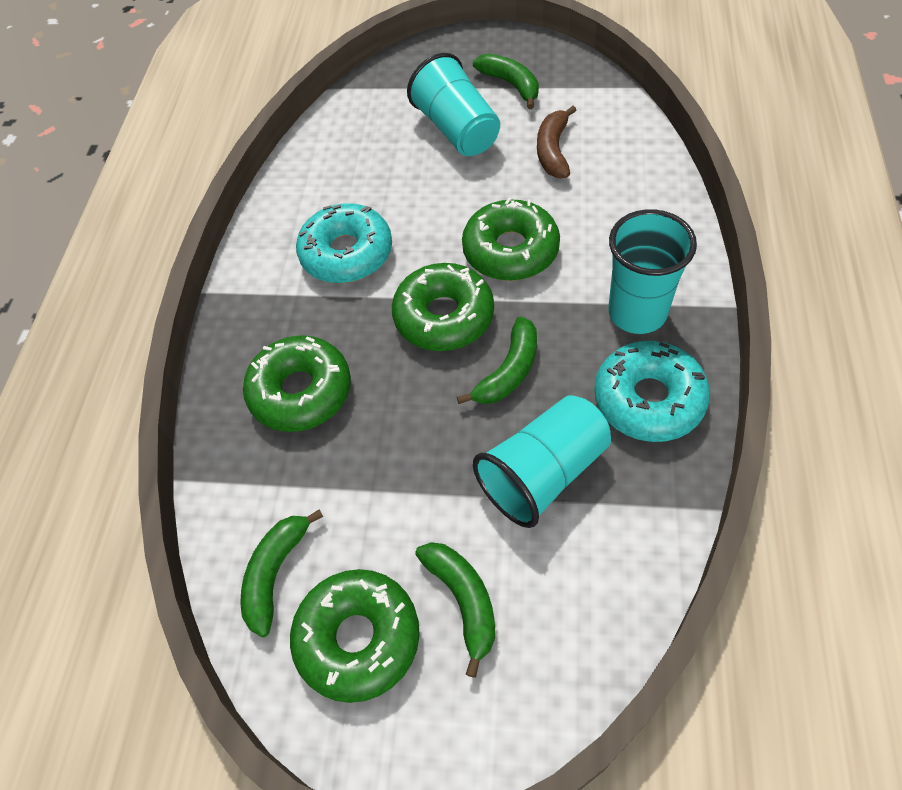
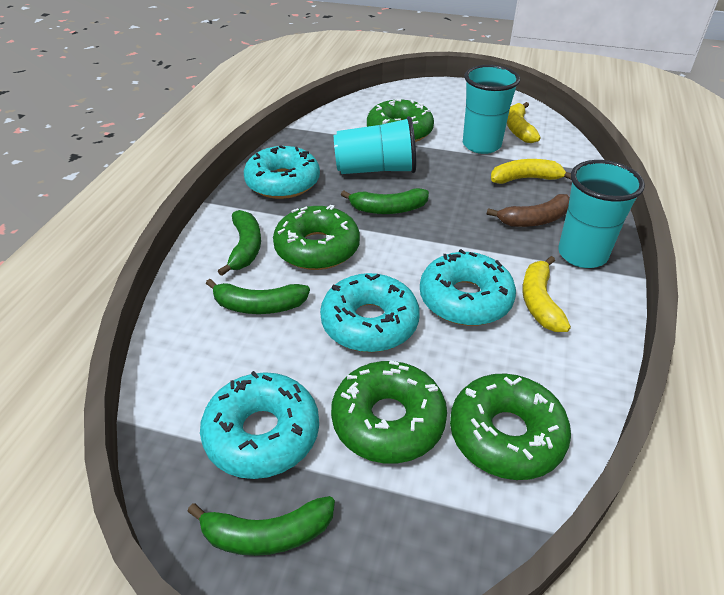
turquoise donut: 2 -> 4
yellow banana: 0 -> 3

